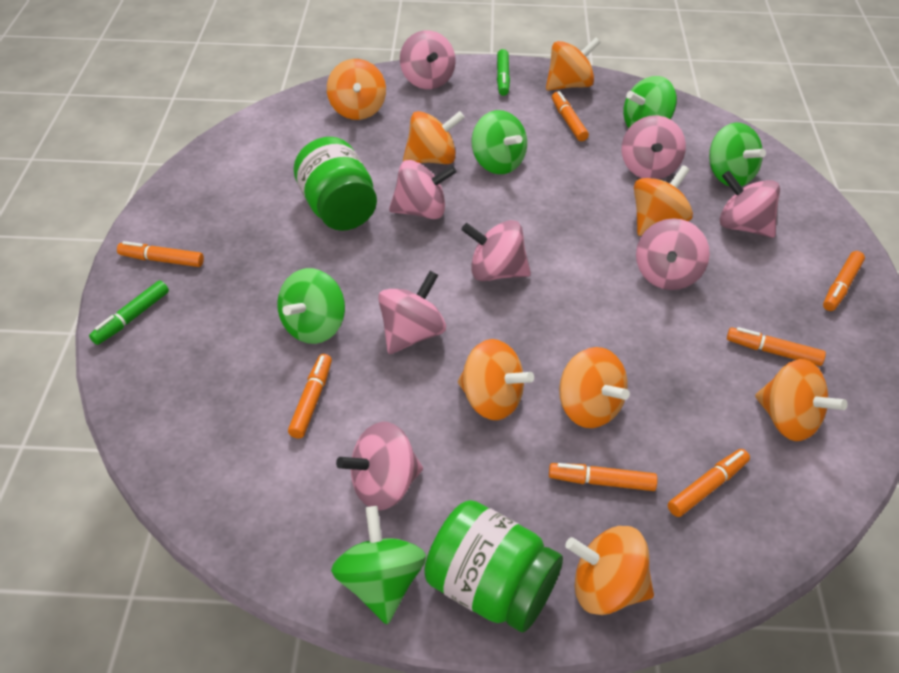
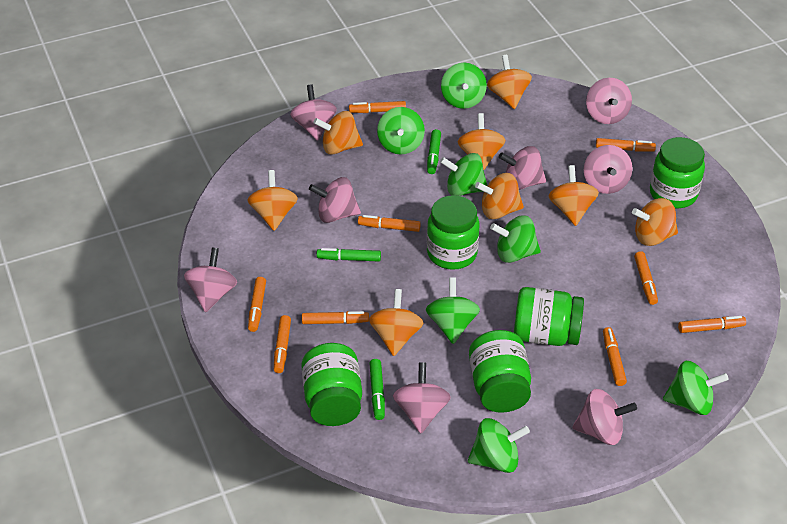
green jar: 2 -> 5
green marker: 2 -> 3
green spinning top: 5 -> 7
orange marker: 7 -> 9

